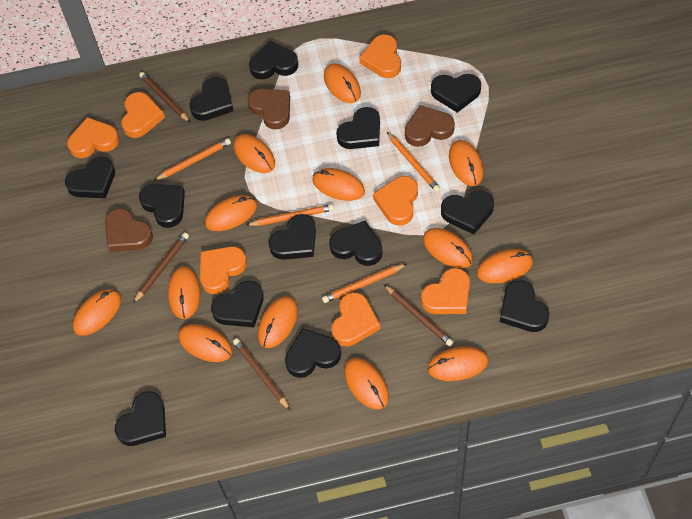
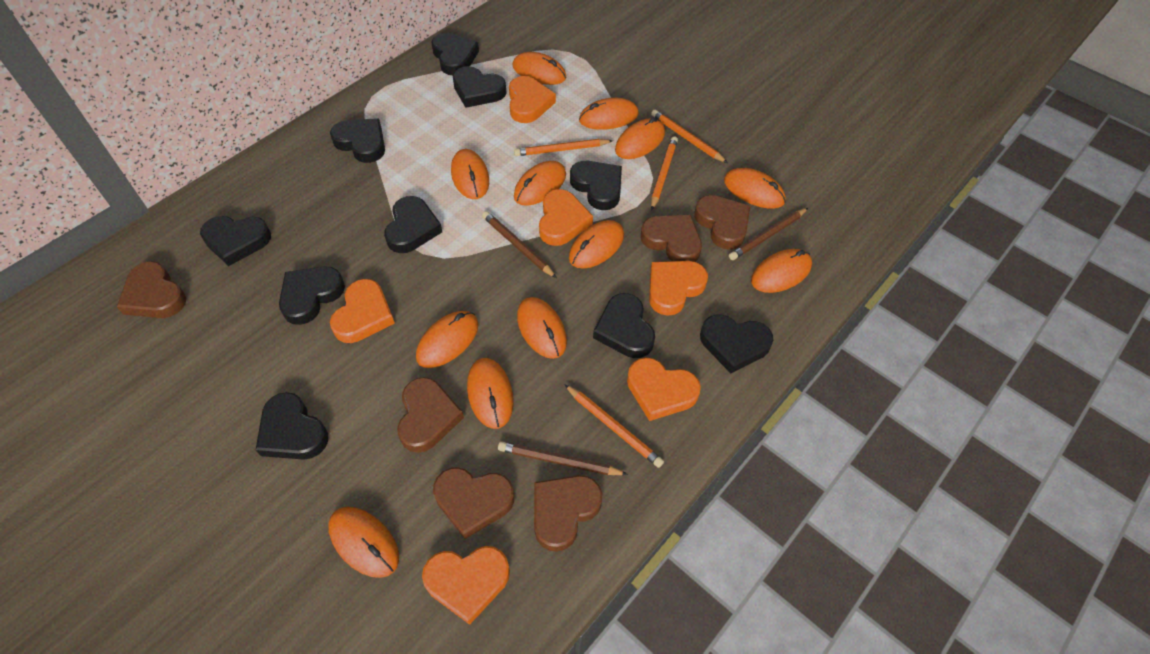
black heart: 13 -> 10
brown heart: 3 -> 6
brown pencil: 4 -> 3
orange heart: 7 -> 6
orange mouse: 13 -> 12

